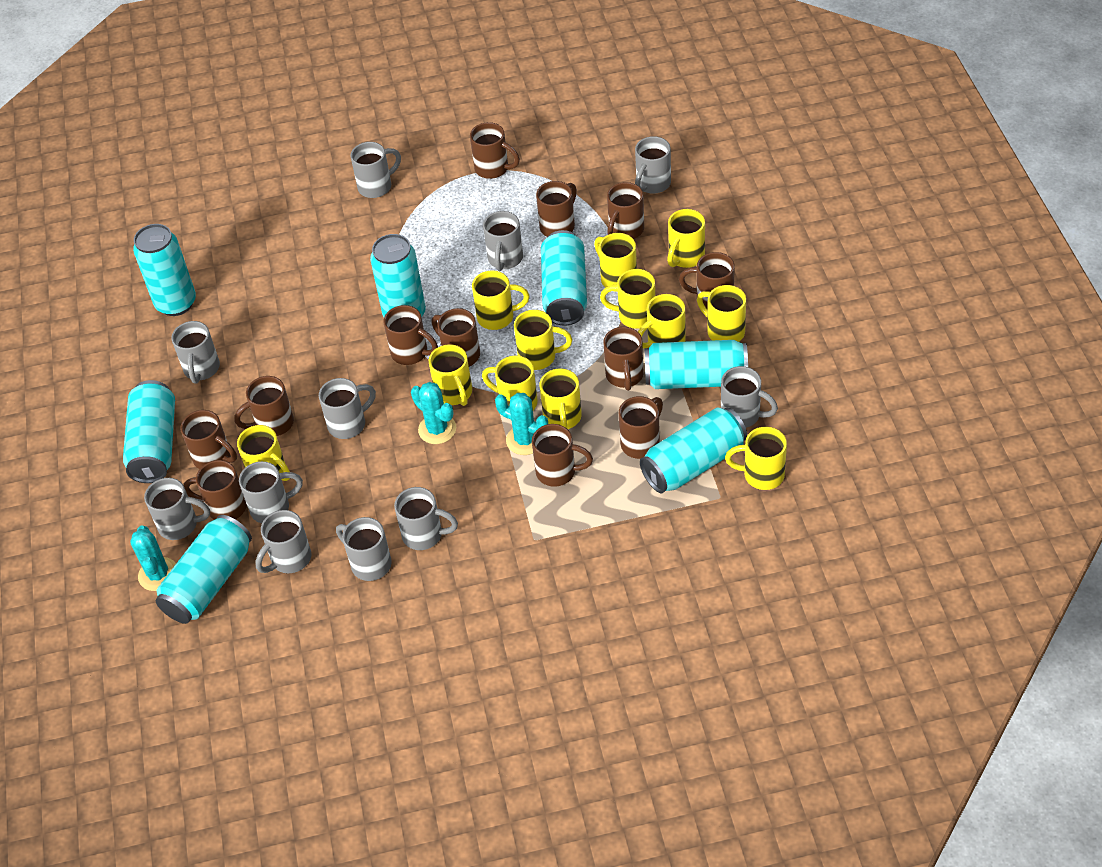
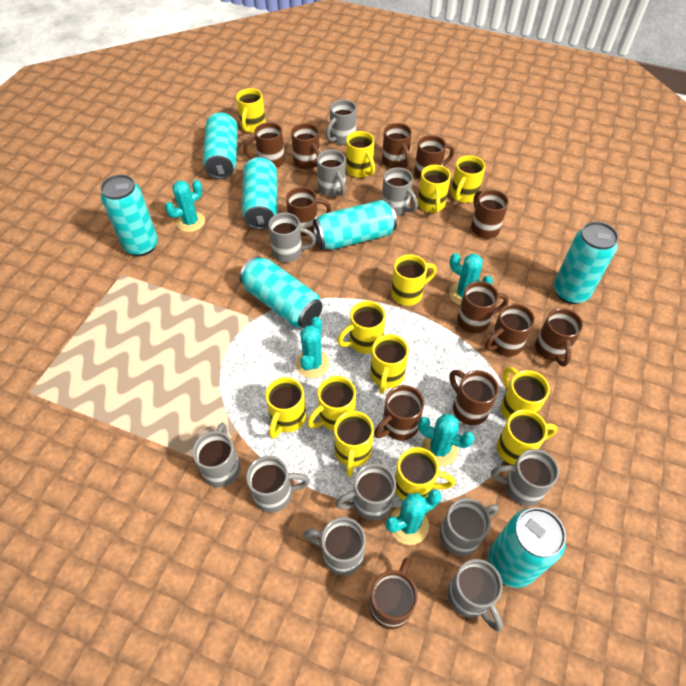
turquoise cactus: 3 -> 5
yellow mug: 12 -> 13

